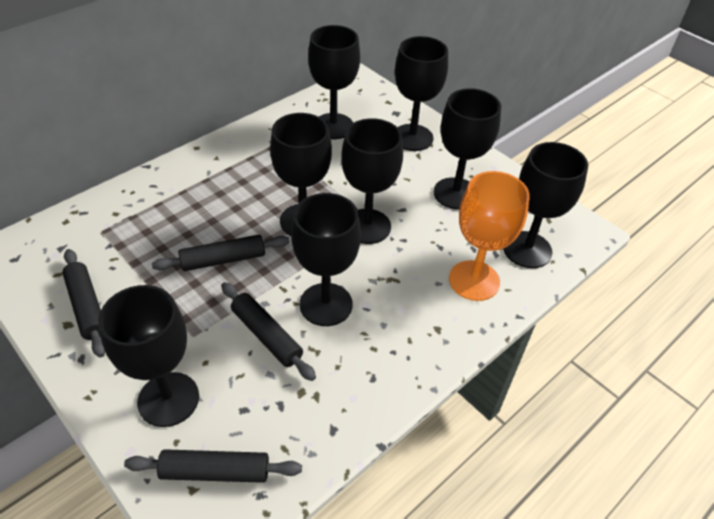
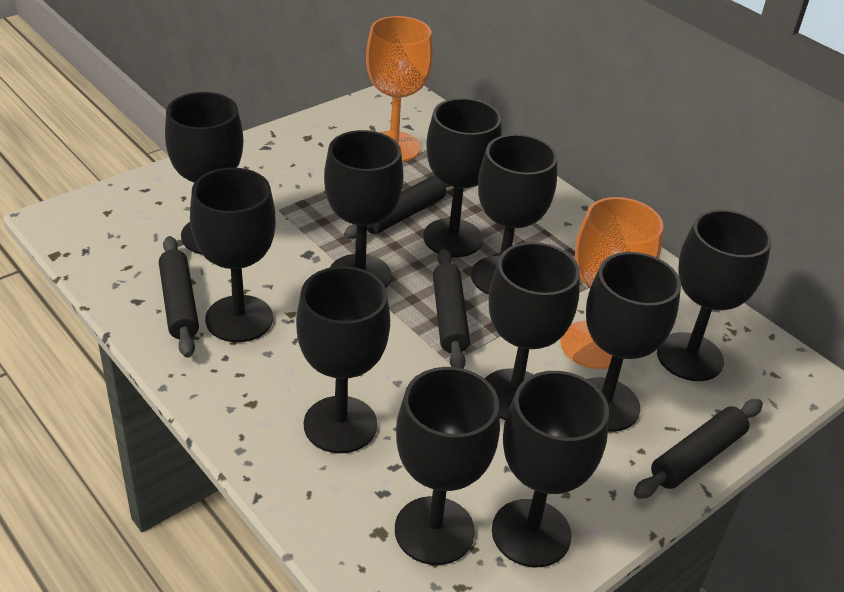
black goblet: 8 -> 11
orange goblet: 1 -> 2

